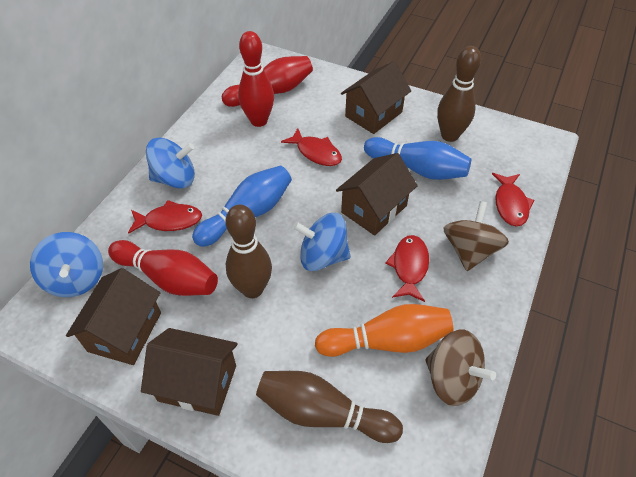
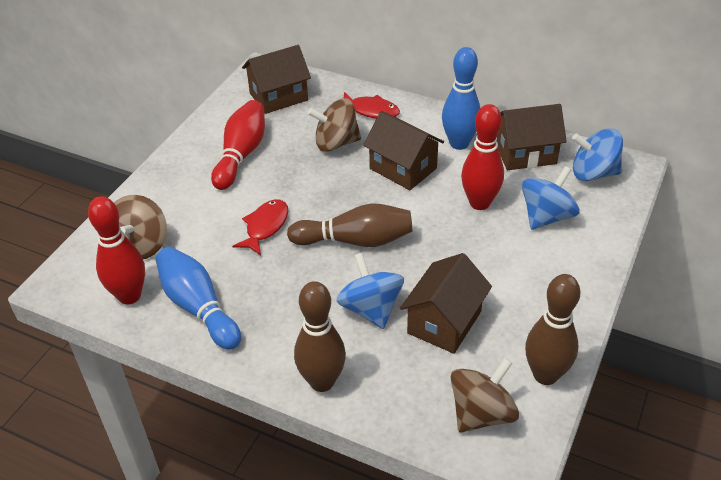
brown spinning top: 2 -> 3
orange bowling pin: 1 -> 0
red fish: 4 -> 2

